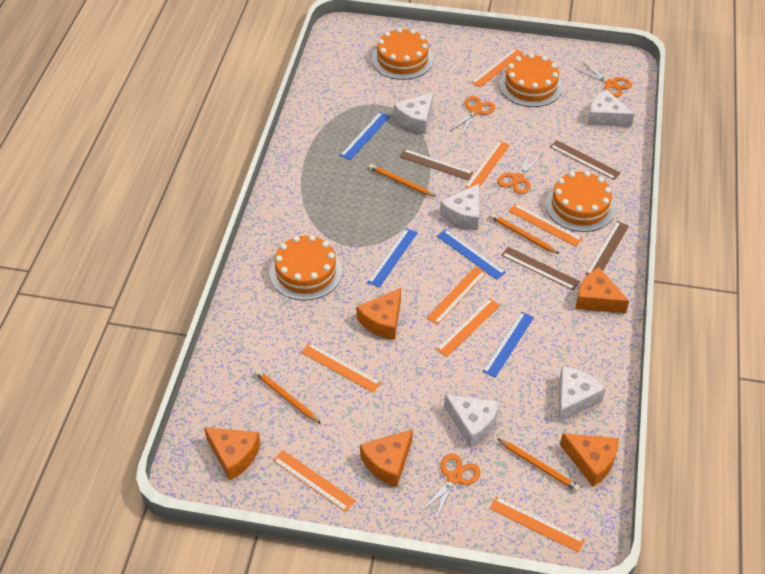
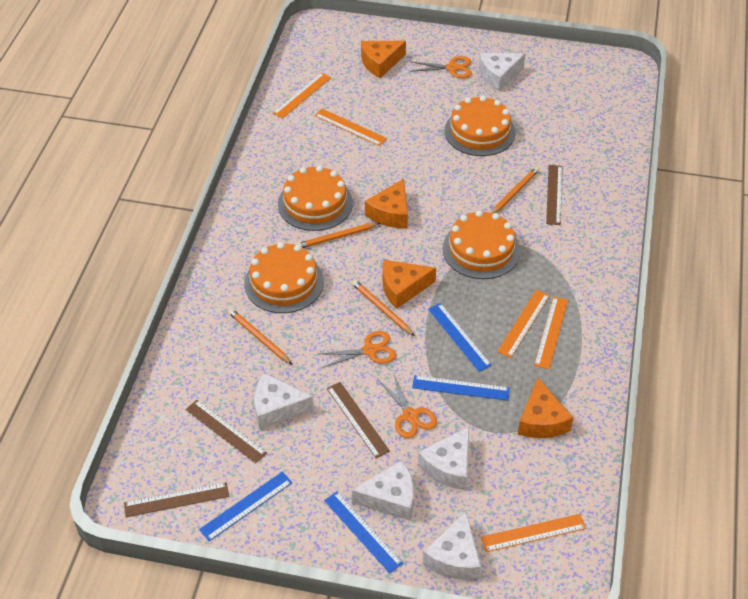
orange cheese: 5 -> 4
orange ruler: 8 -> 5
orange scissors: 4 -> 3

